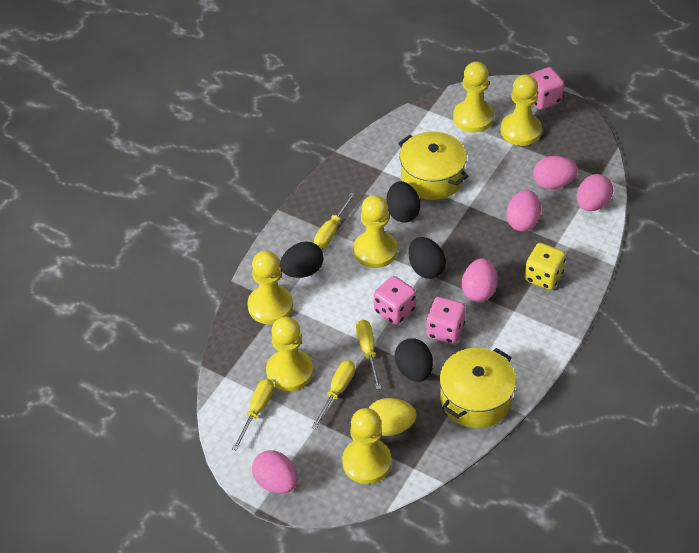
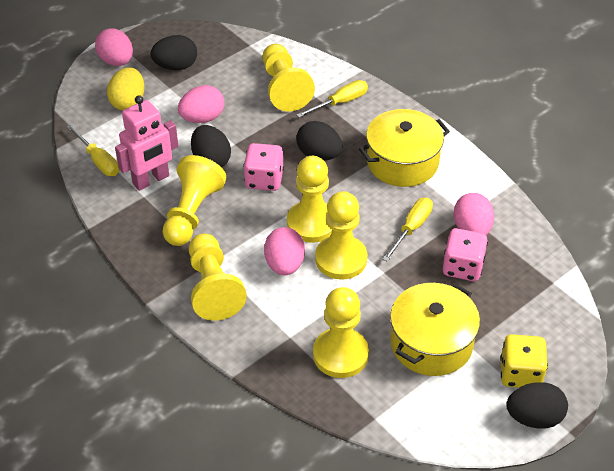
pink dice: 3 -> 2
pink egg: 5 -> 4
pink robot: 0 -> 1
yellow screwdriver: 4 -> 3

